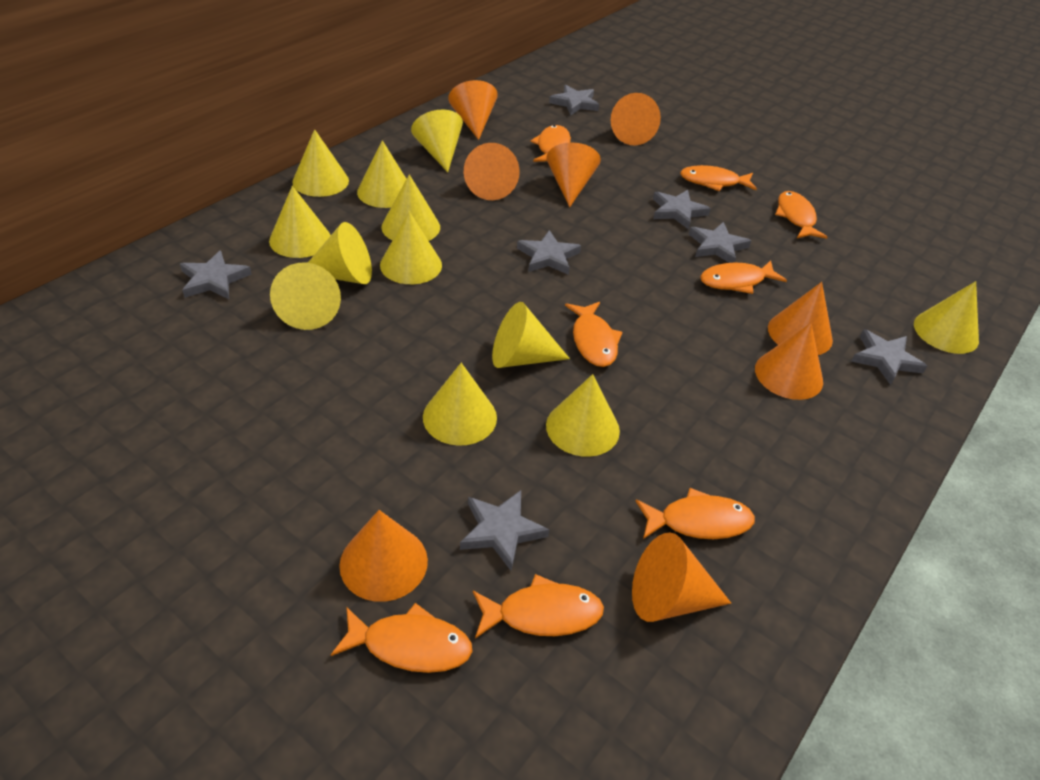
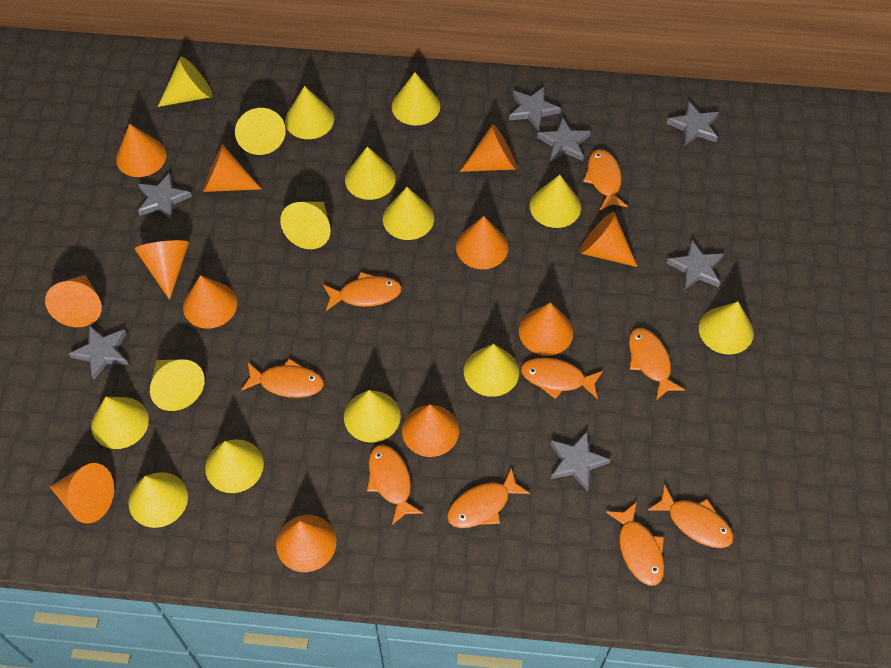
orange cone: 8 -> 12
orange fish: 8 -> 9
yellow cone: 12 -> 15

